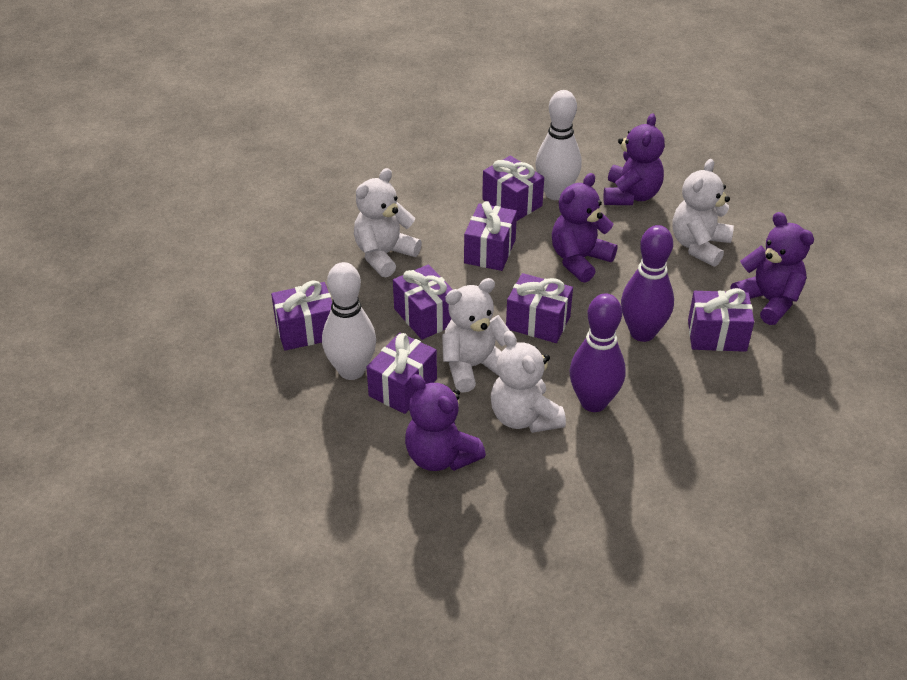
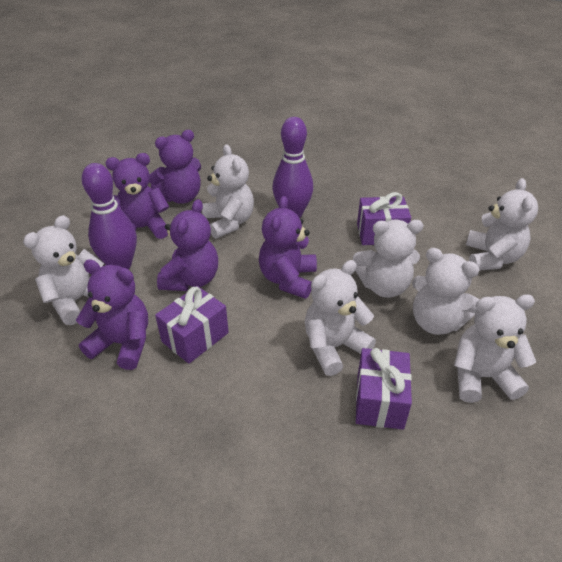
purple gift: 7 -> 3
purple teddy bear: 4 -> 5
white bowling pin: 2 -> 0
white teddy bear: 4 -> 7

